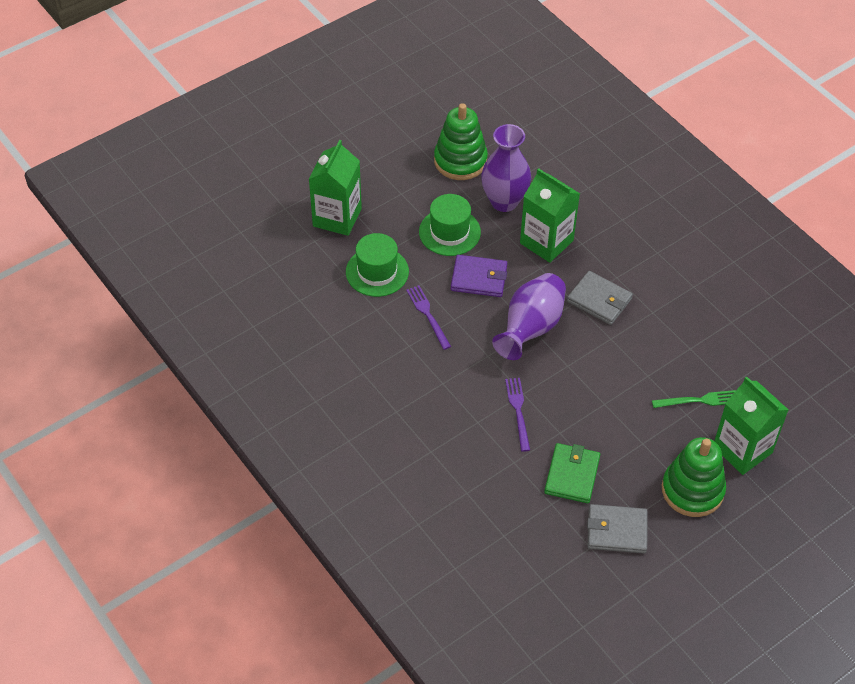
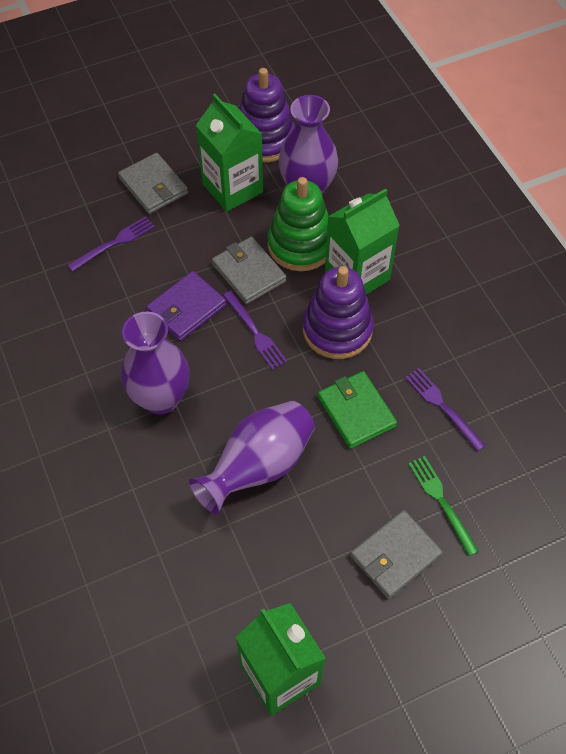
green hat: 2 -> 0
green stacking toy: 2 -> 1
grey wallet: 2 -> 3
purple fork: 2 -> 3
purple stacking toy: 0 -> 2
purple vase: 2 -> 3

